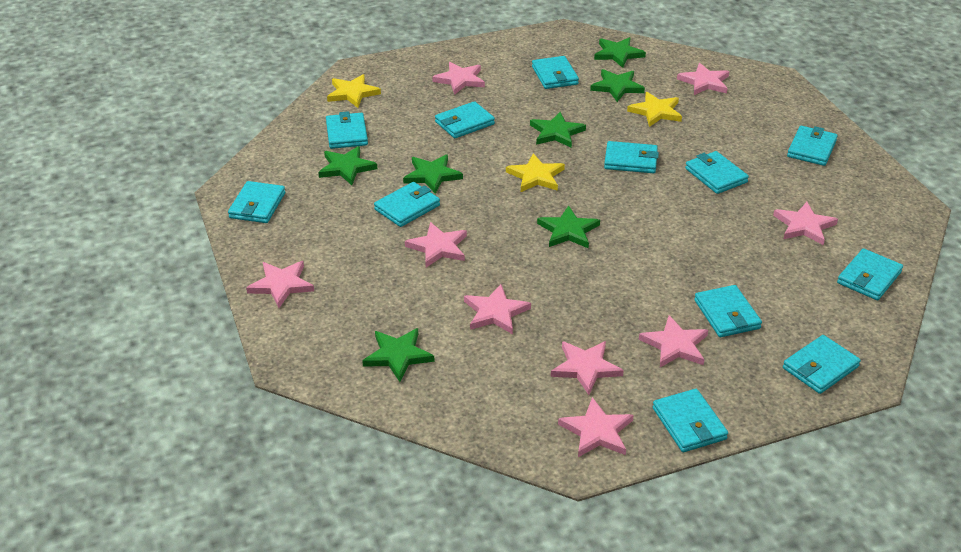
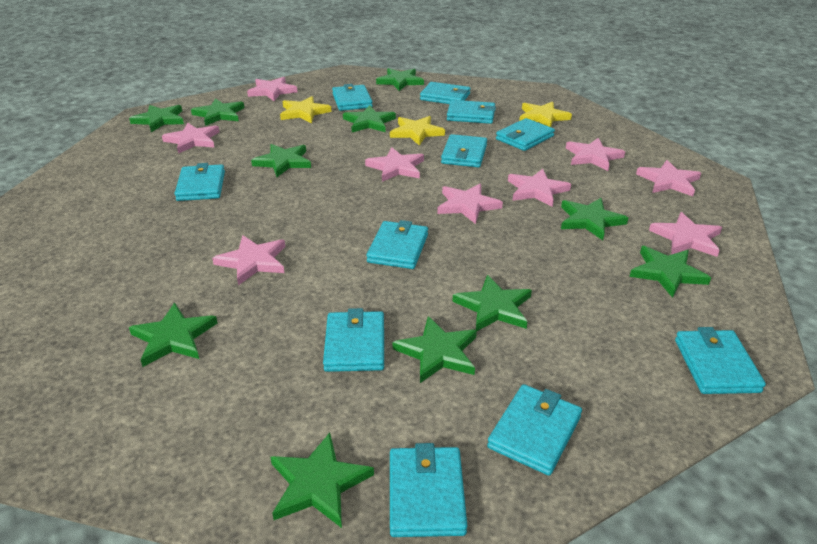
green star: 7 -> 11
turquoise wallet: 12 -> 11

